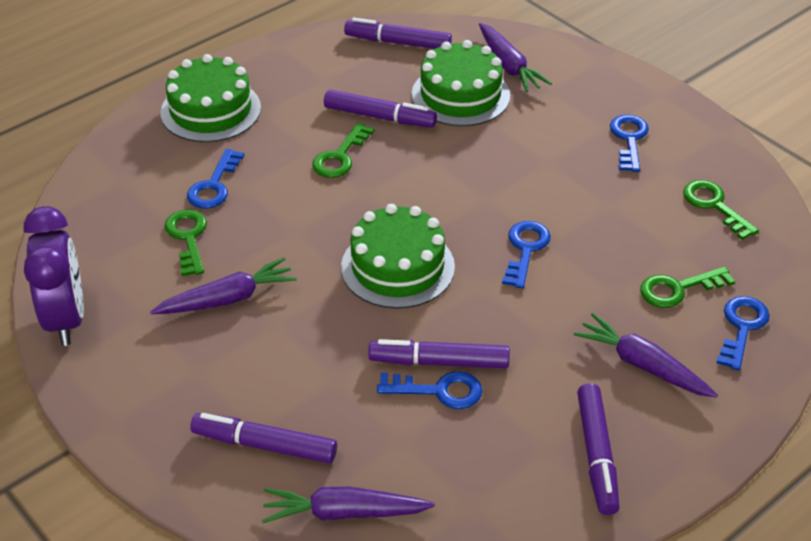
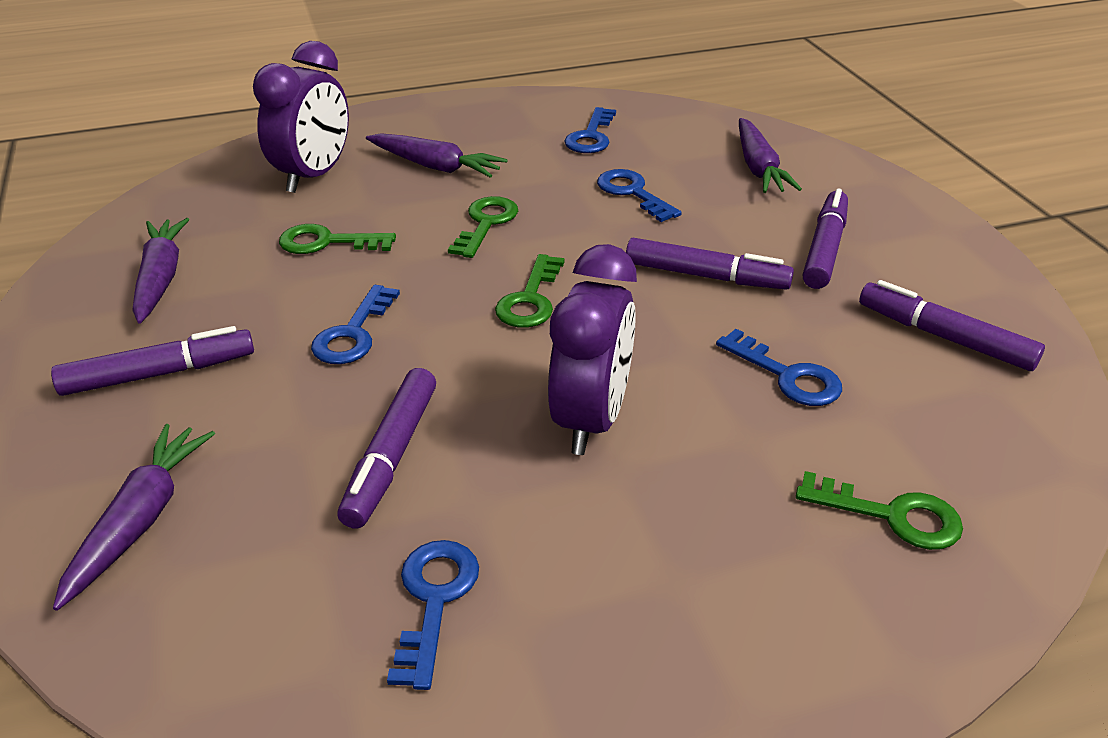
green cake: 3 -> 0
purple clock: 1 -> 2

